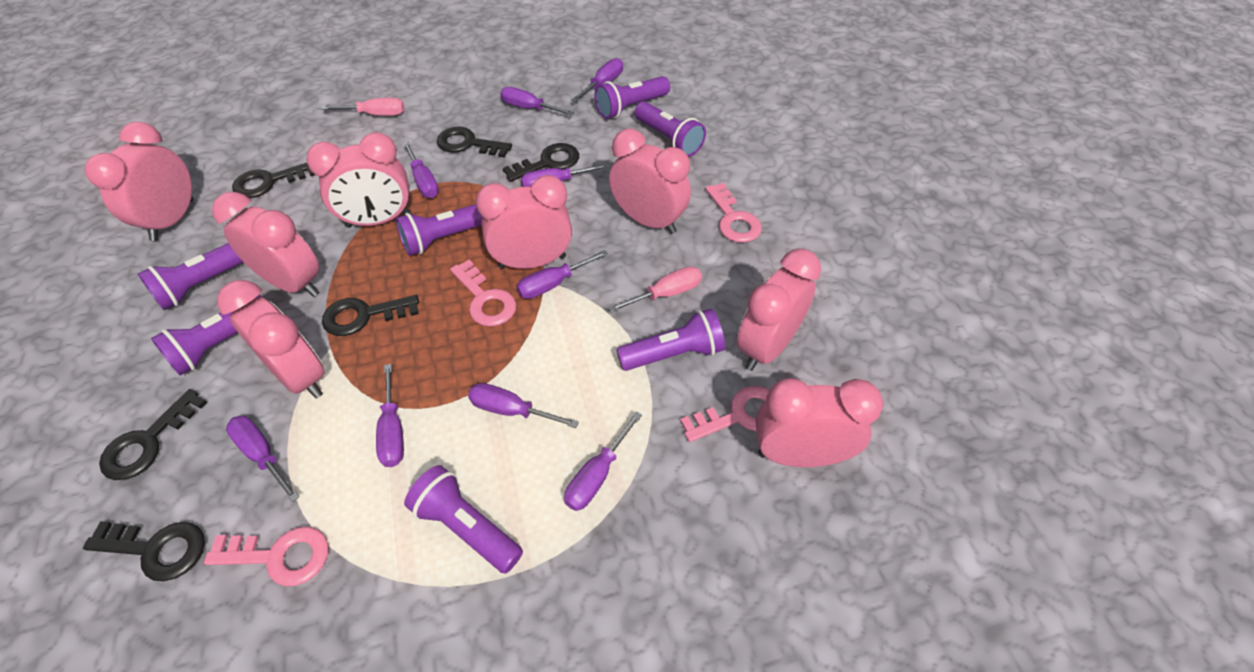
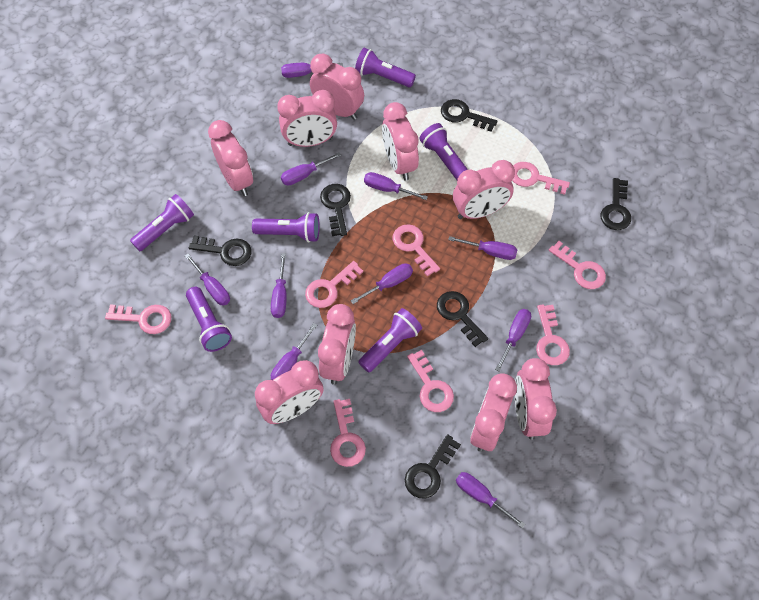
pink clock: 8 -> 9
pink key: 4 -> 8
pink screwdriver: 2 -> 0
purple flashlight: 7 -> 6
purple screwdriver: 9 -> 10

